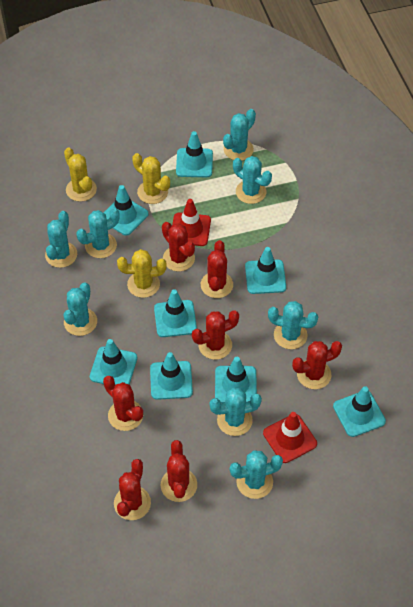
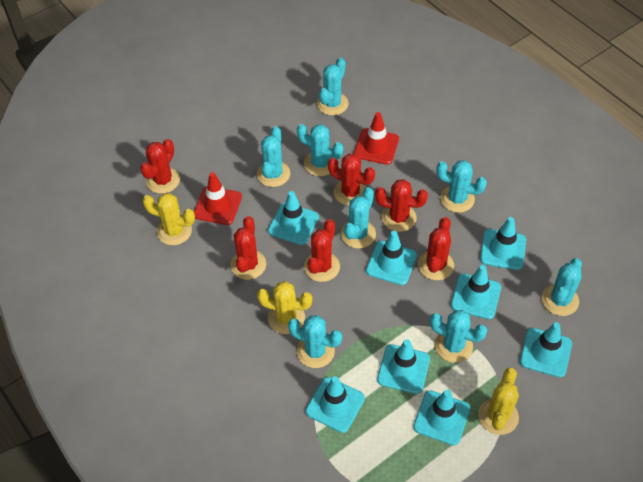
red cactus: 7 -> 6

